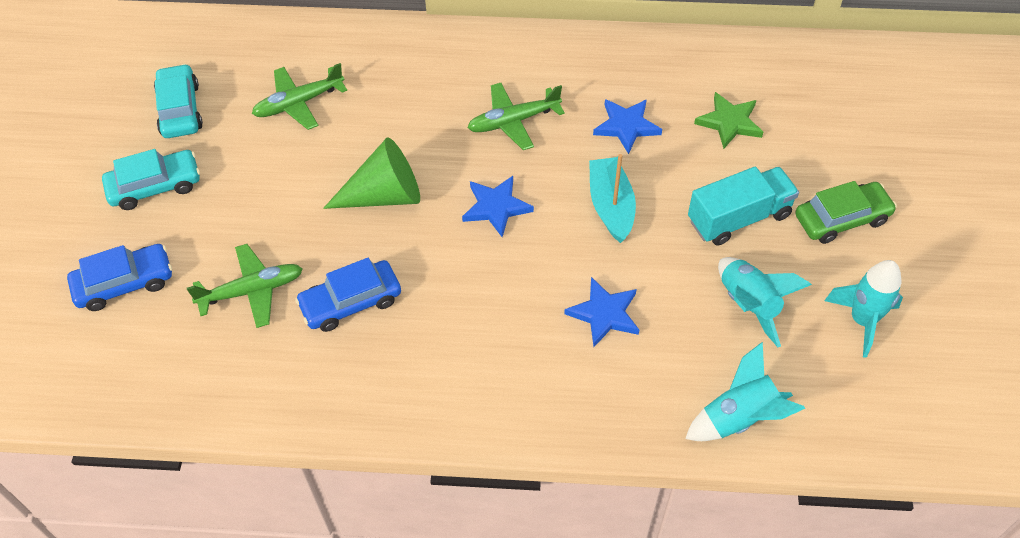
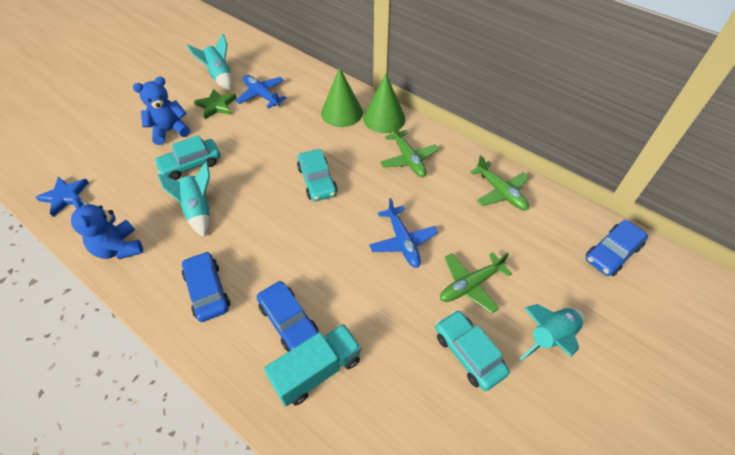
blue car: 2 -> 3
blue plane: 0 -> 2
blue star: 3 -> 1
blue teddy bear: 0 -> 2
green car: 1 -> 0
green cone: 1 -> 2
turquoise boat: 1 -> 0
turquoise car: 2 -> 3

